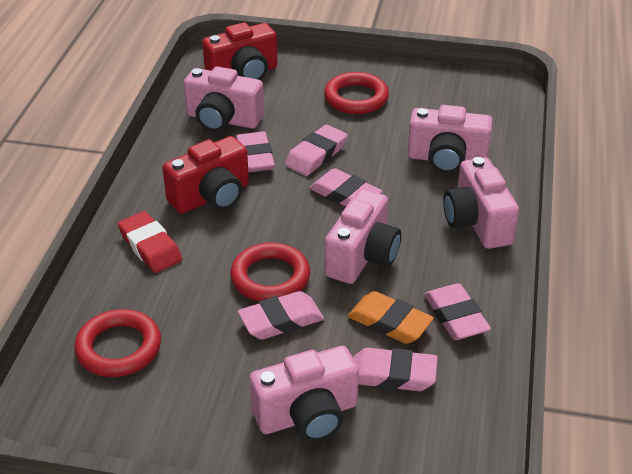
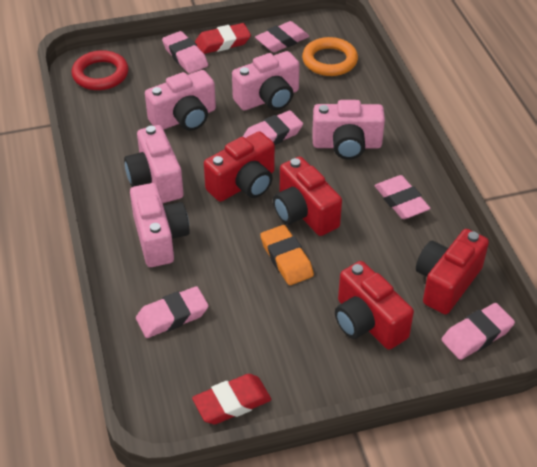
orange ring: 0 -> 1
red camera: 2 -> 4
red eraser: 1 -> 2
red ring: 3 -> 1

